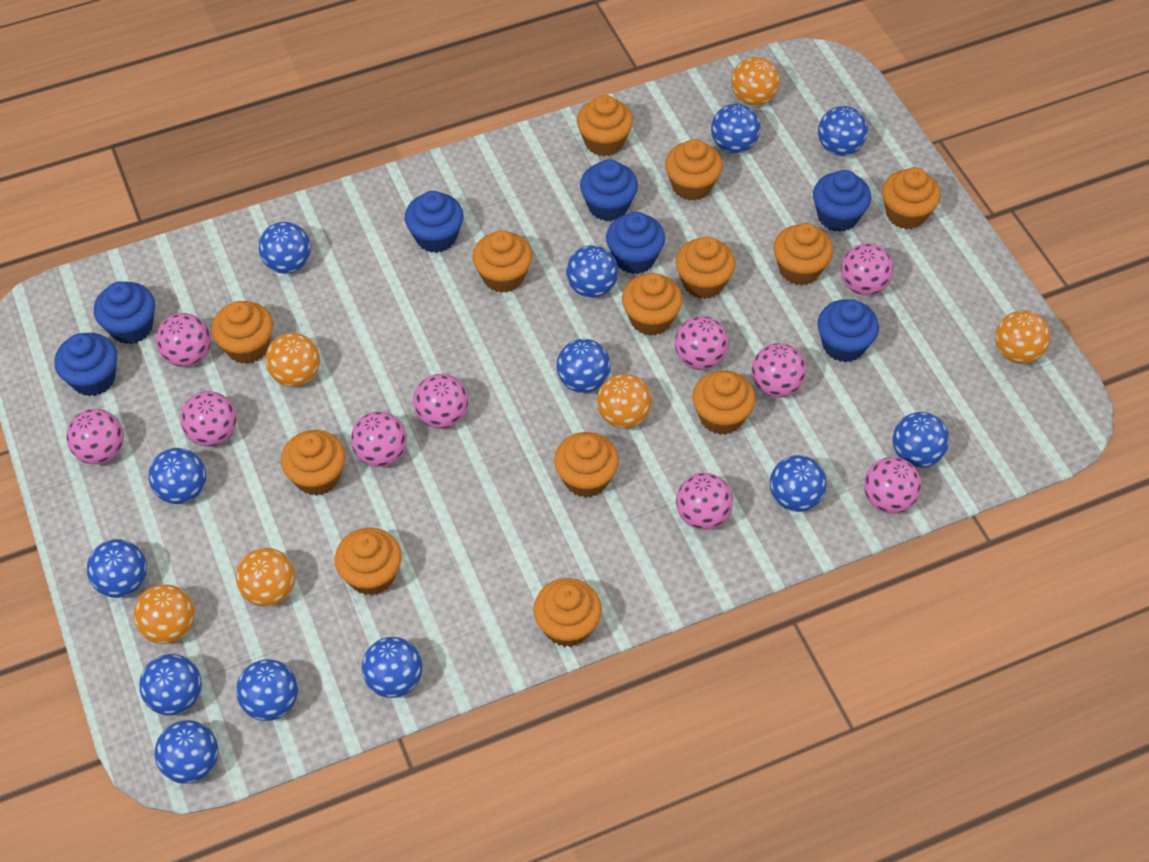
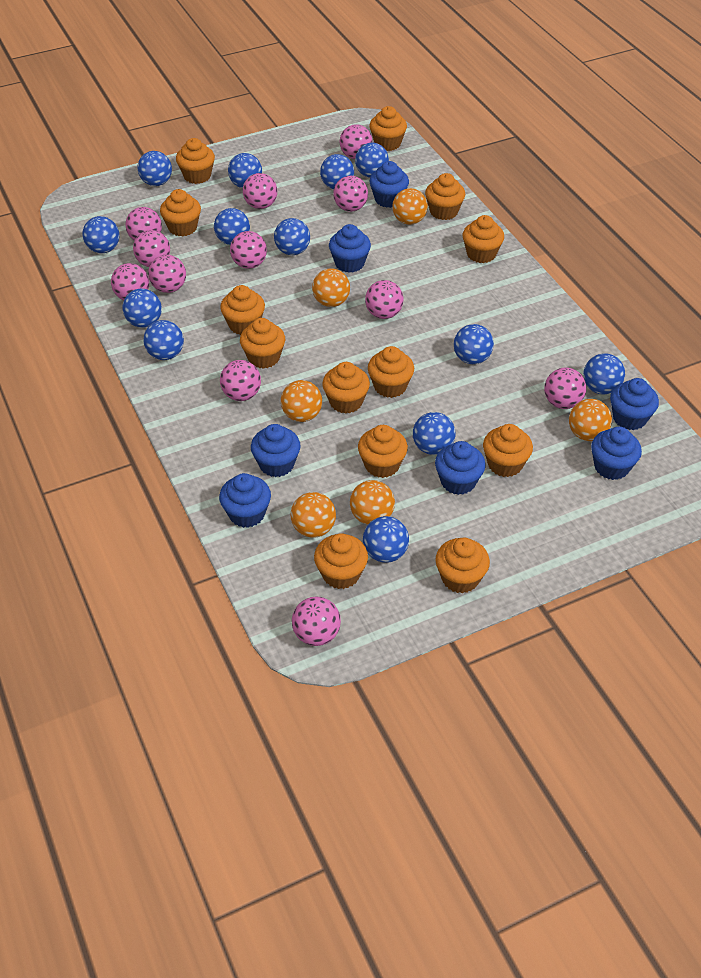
pink ball: 10 -> 12

